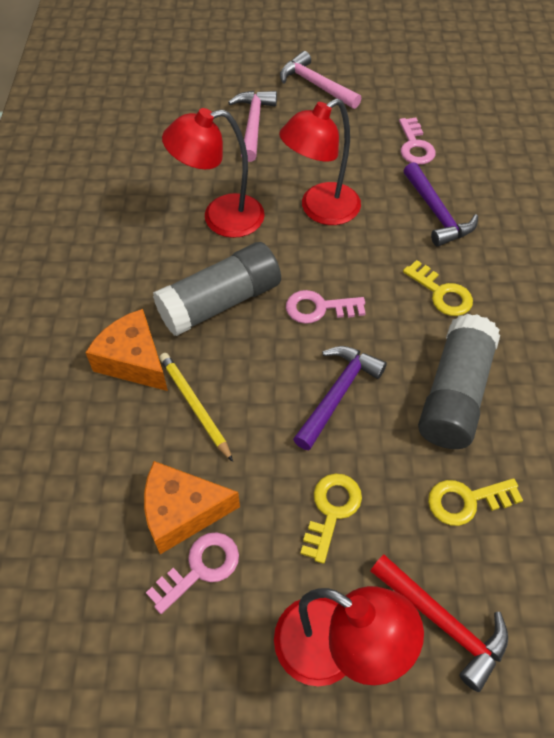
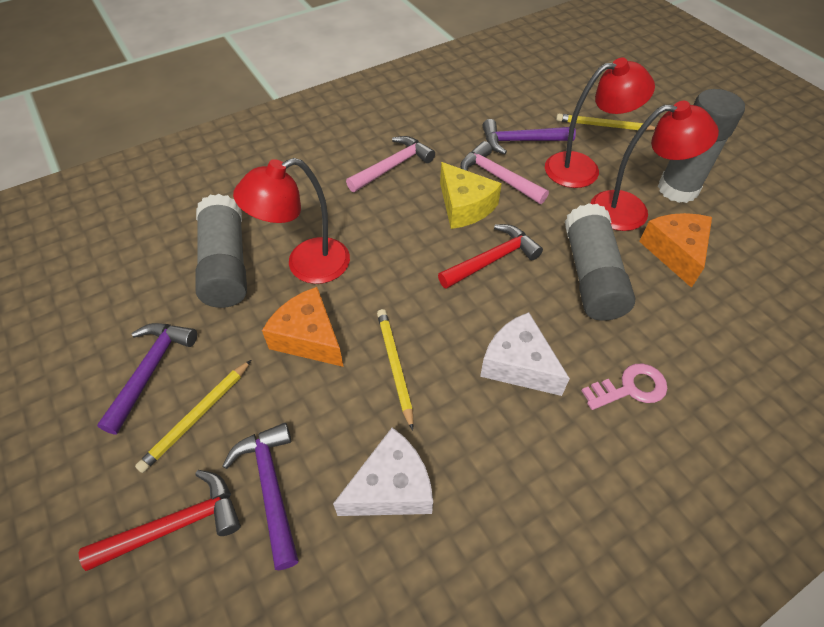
grey glue stick: 2 -> 3
pink key: 3 -> 1
purple hammer: 2 -> 3
red hammer: 1 -> 2
white cheese: 0 -> 2
yellow cheese: 0 -> 1
yellow key: 3 -> 0
yellow pencil: 1 -> 3

